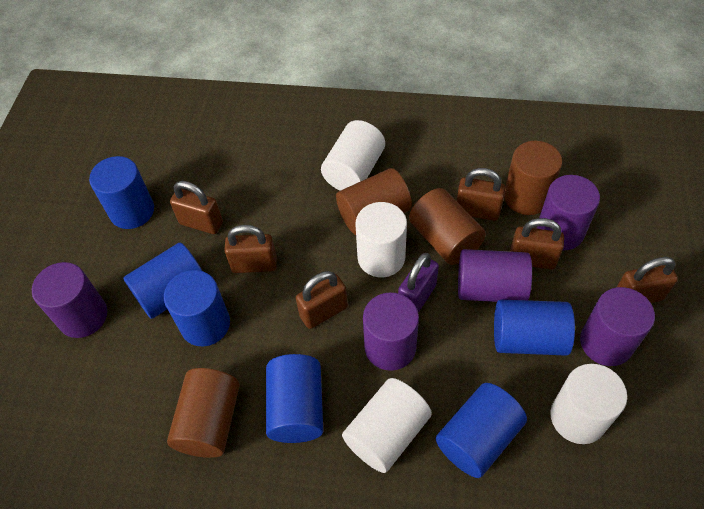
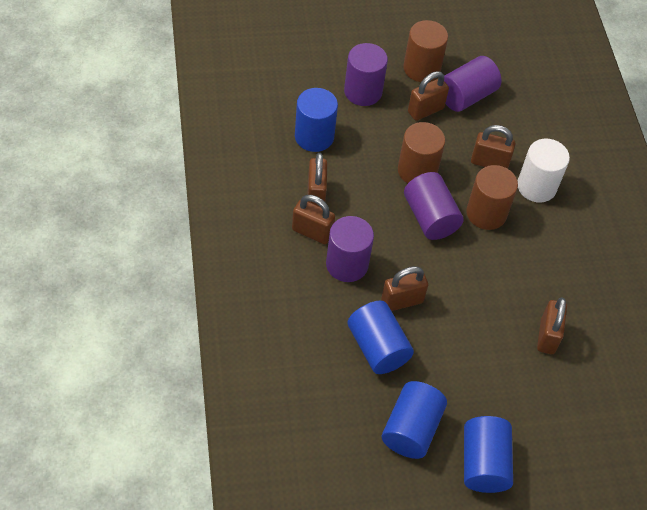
blue cylinder: 6 -> 4
brown cylinder: 4 -> 3
purple cylinder: 5 -> 4
purple padlock: 1 -> 0
white cylinder: 4 -> 1

